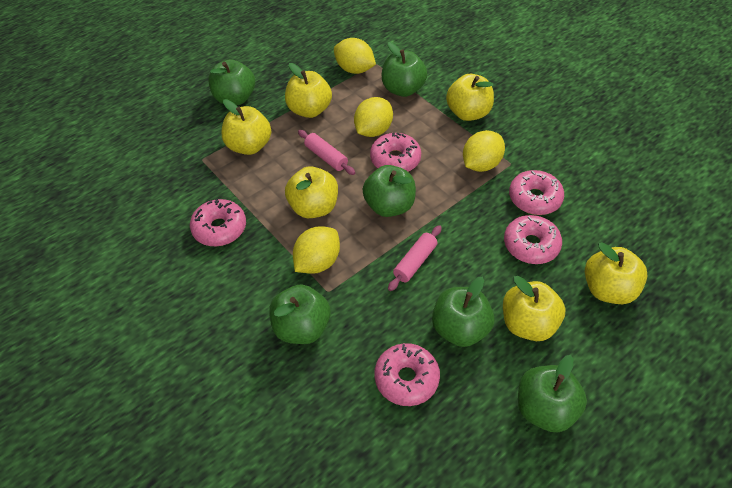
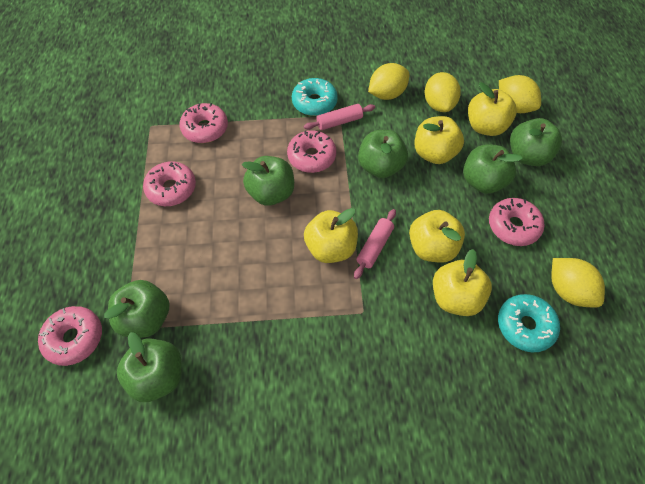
turquoise donut: 0 -> 2
yellow apple: 6 -> 5

